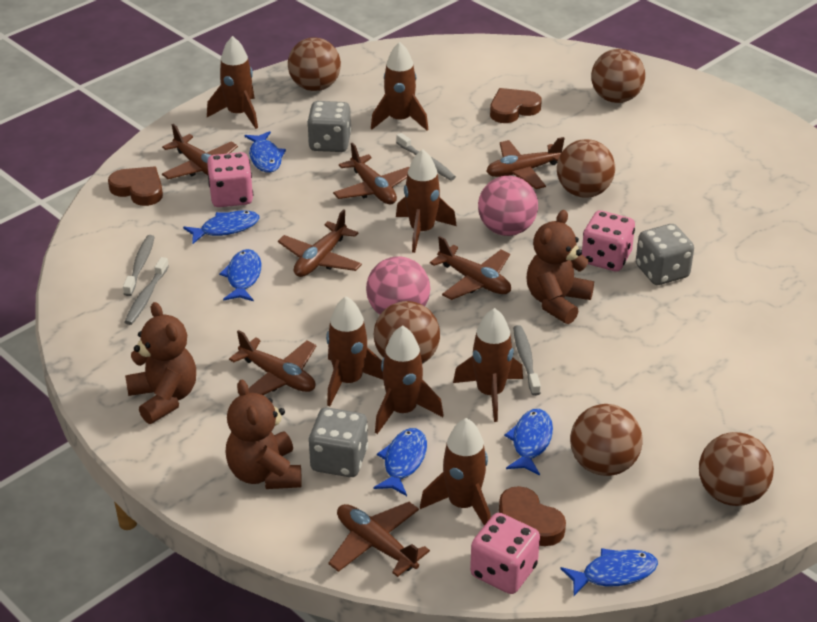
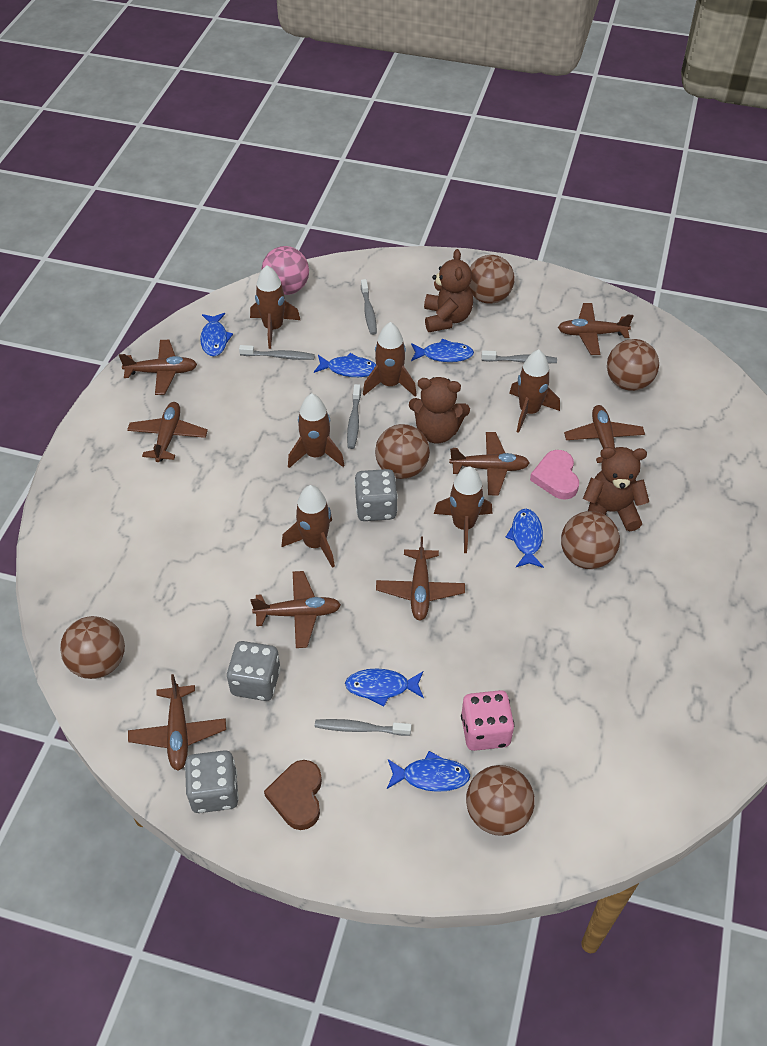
brown heart: 3 -> 1
brown plane: 7 -> 8
brown rocket: 7 -> 6
grey toothbrush: 4 -> 5
pink ball: 2 -> 1
pink dice: 3 -> 1
pink heart: 0 -> 1

